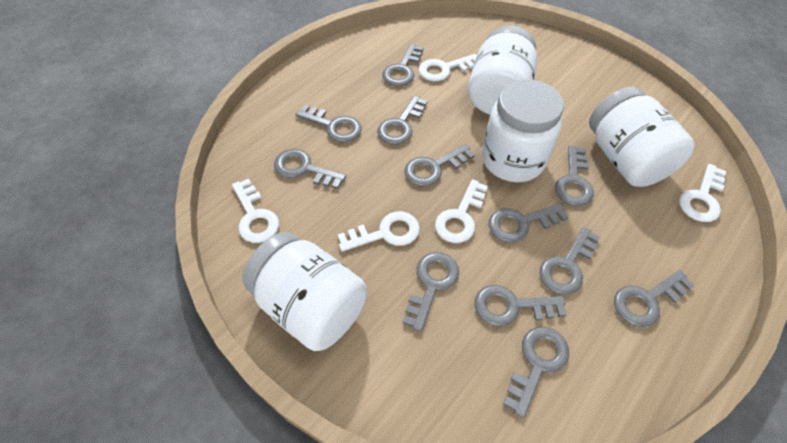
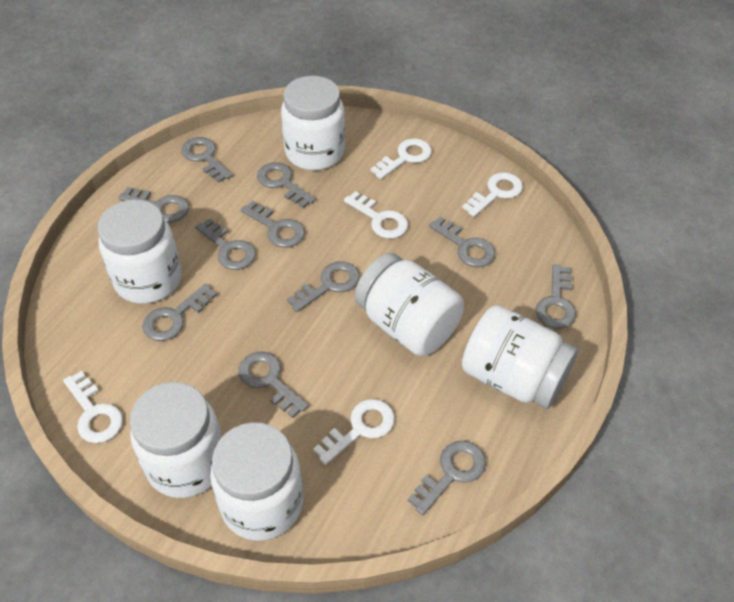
grey key: 12 -> 11
white jar: 4 -> 6

